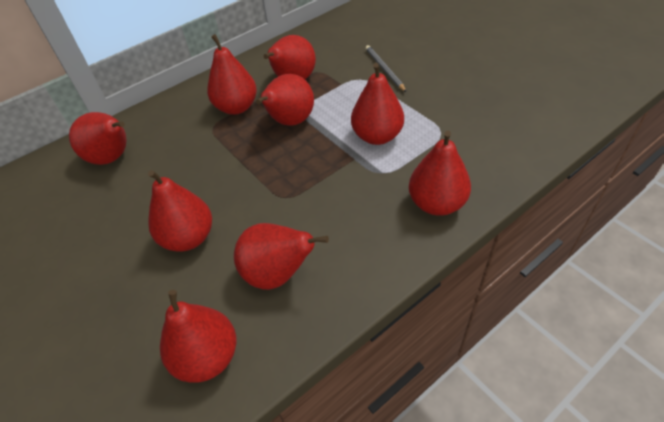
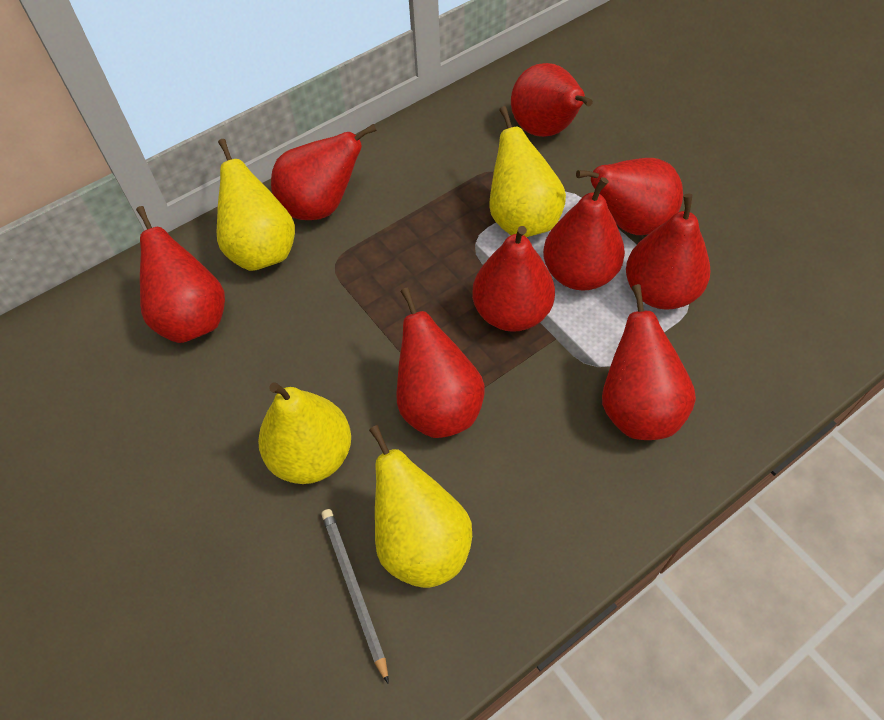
yellow pear: 0 -> 4

